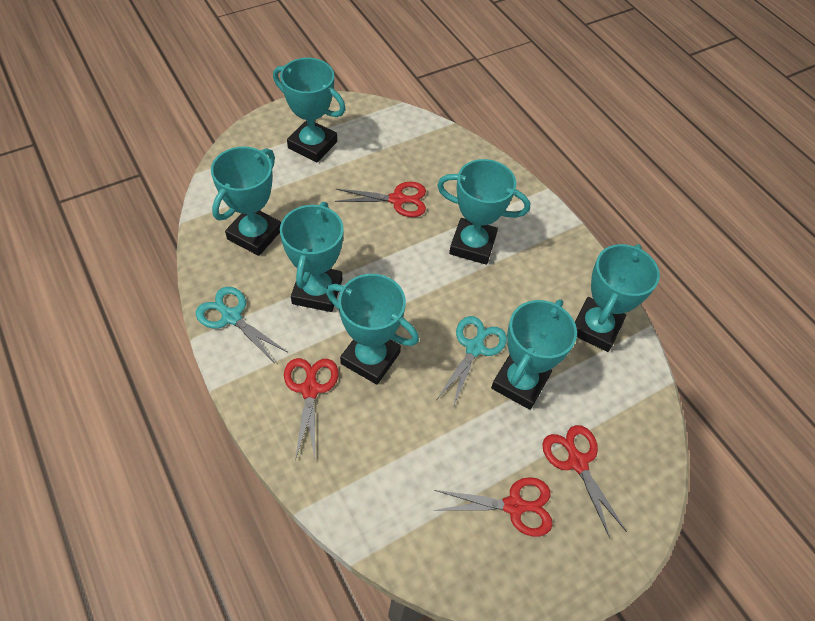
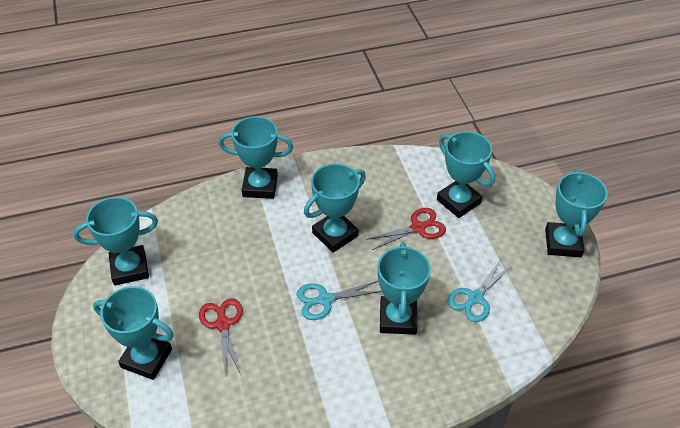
red scissors: 4 -> 2

